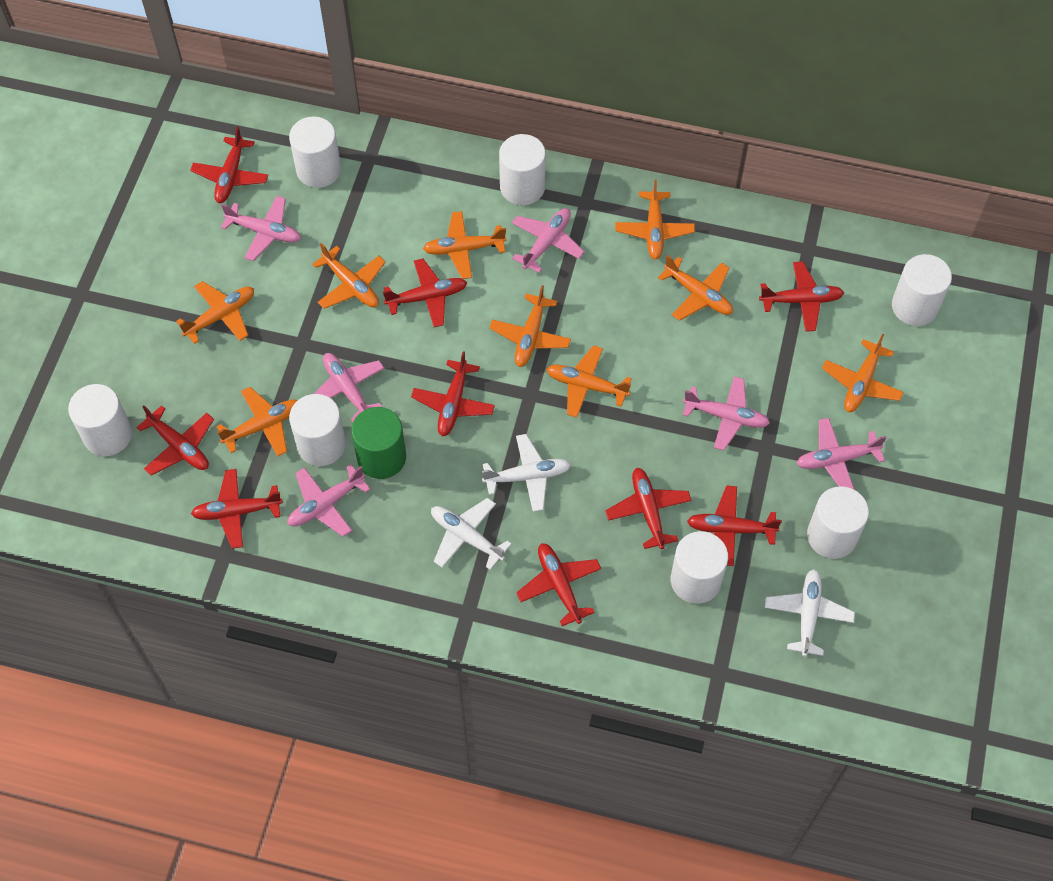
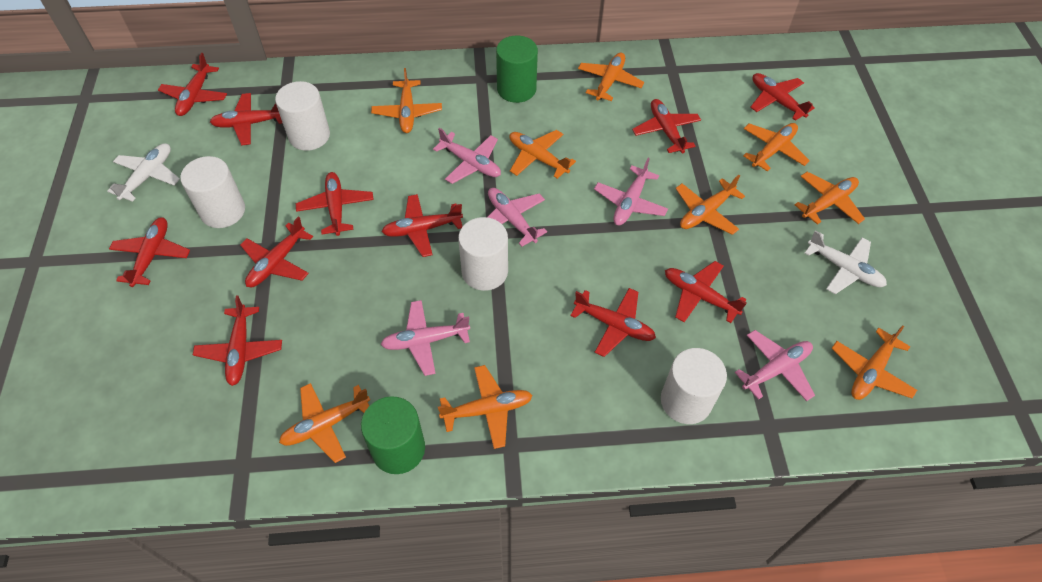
green cylinder: 1 -> 2
pink plane: 6 -> 5
red plane: 9 -> 11
white cylinder: 7 -> 4
white plane: 3 -> 2

